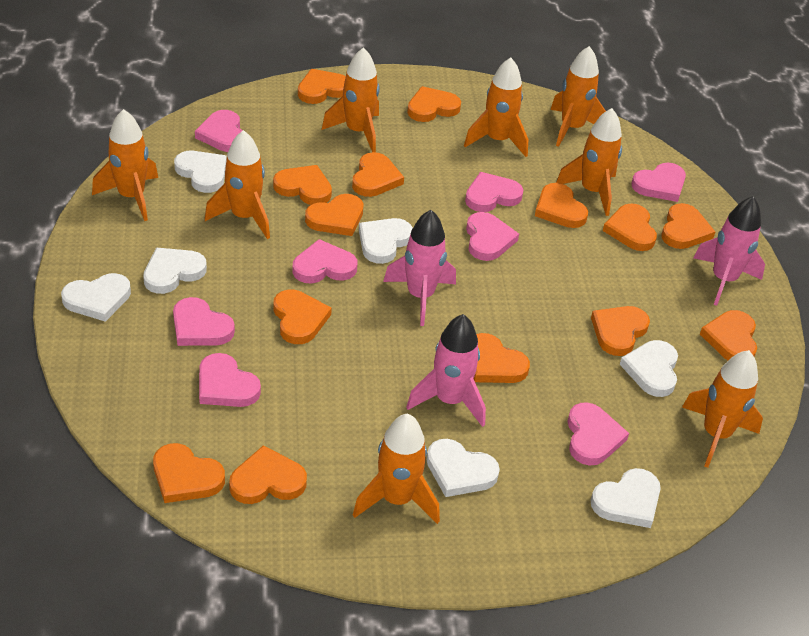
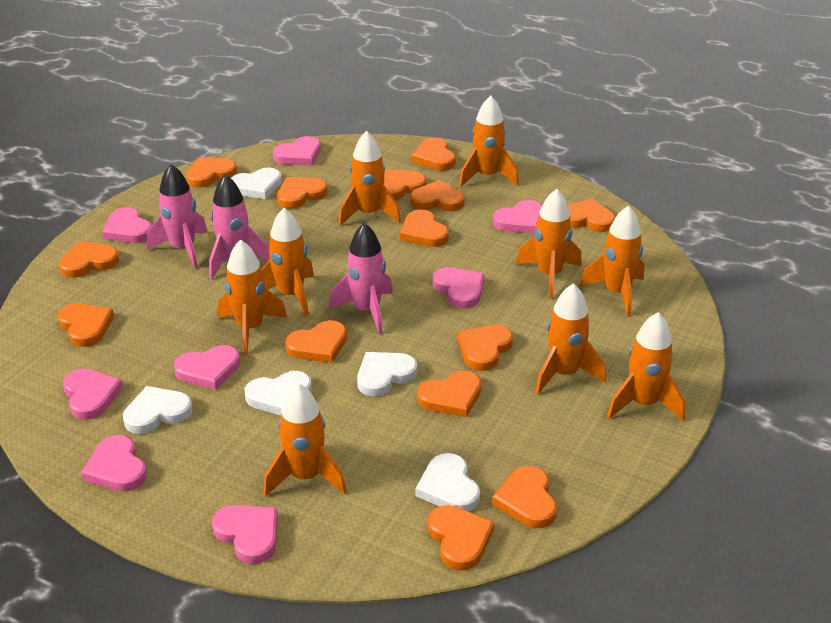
orange rocket: 8 -> 9
white heart: 7 -> 5

